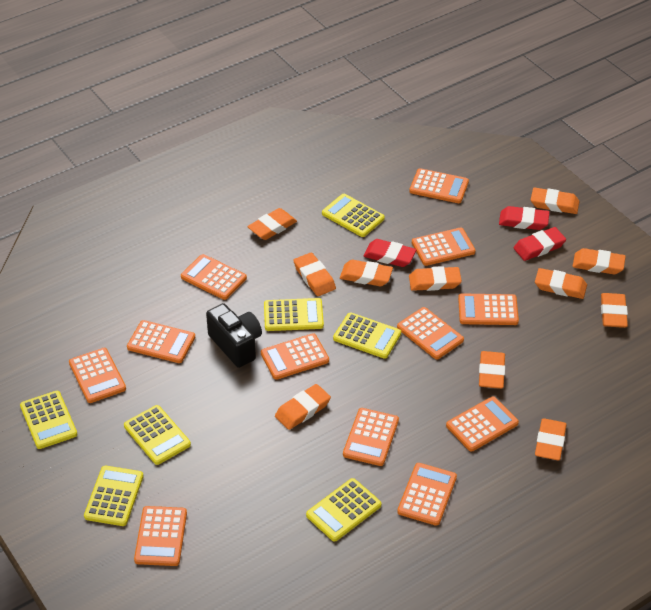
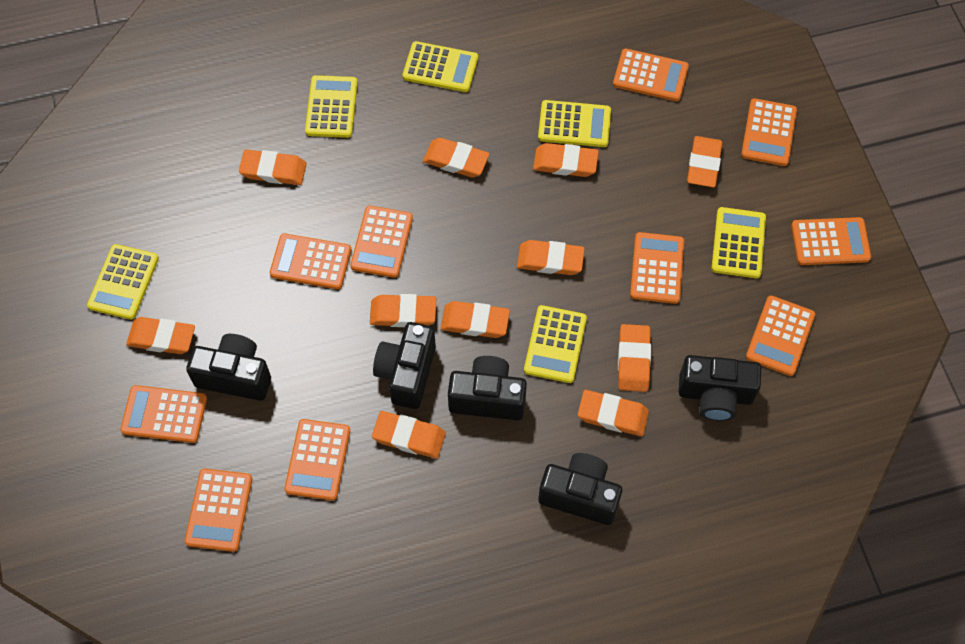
black camera: 1 -> 5
orange calculator: 12 -> 10
red eraser: 3 -> 0
yellow calculator: 7 -> 6

